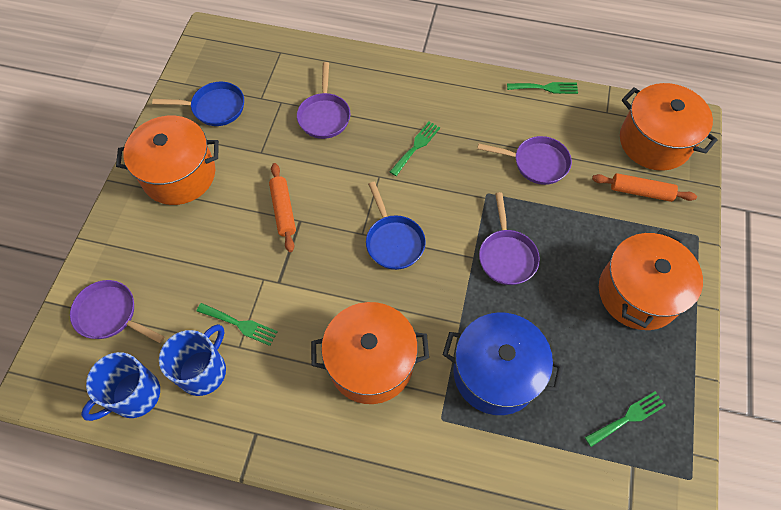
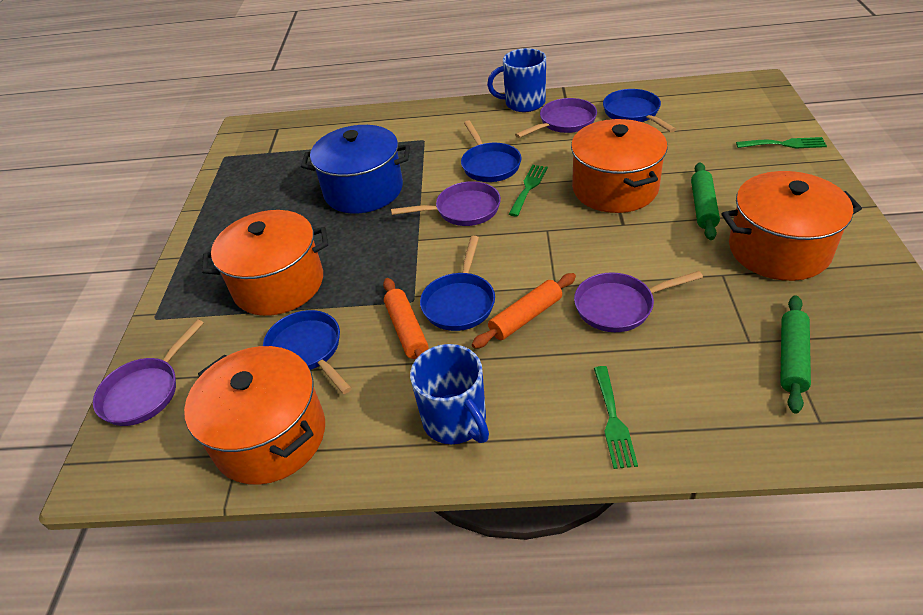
blue pan: 2 -> 4
green fork: 4 -> 3
green rolling pin: 0 -> 2

